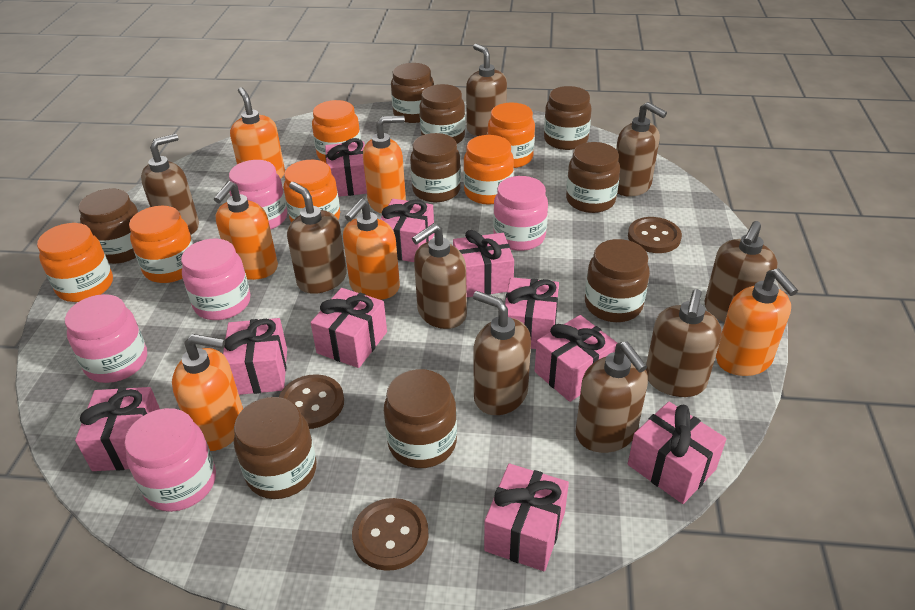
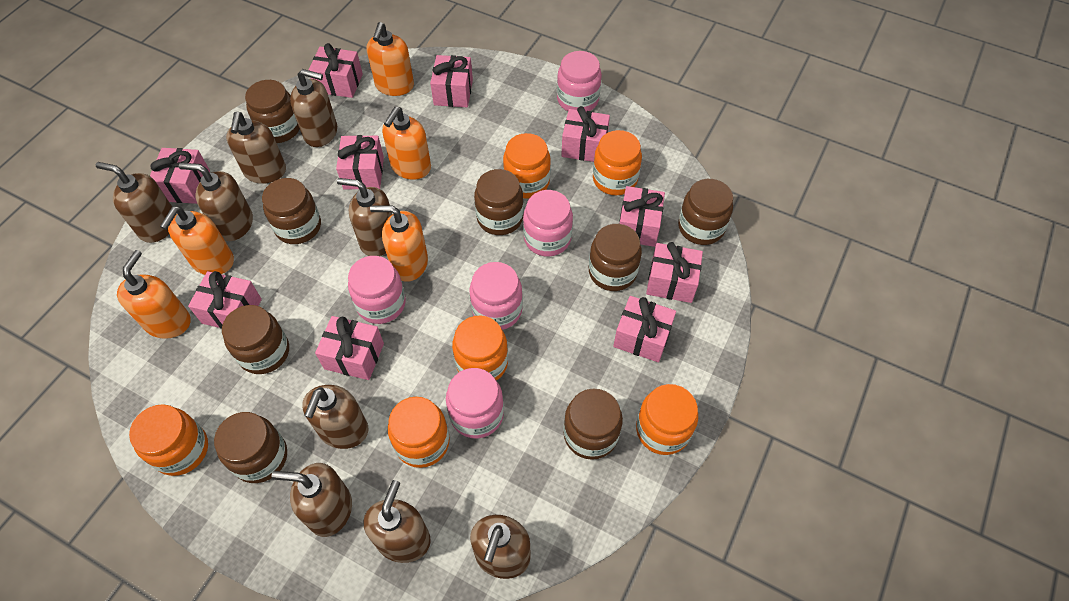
brown button: 3 -> 0
brown jar: 9 -> 8
orange soap dispenser: 6 -> 5

